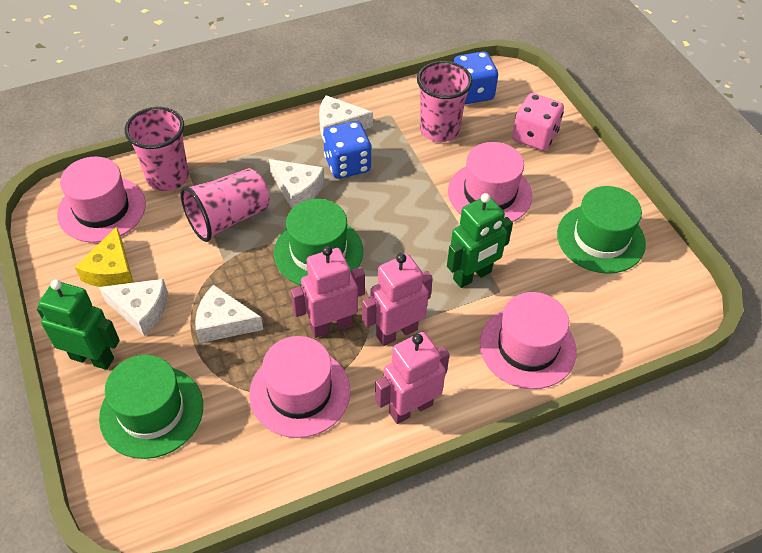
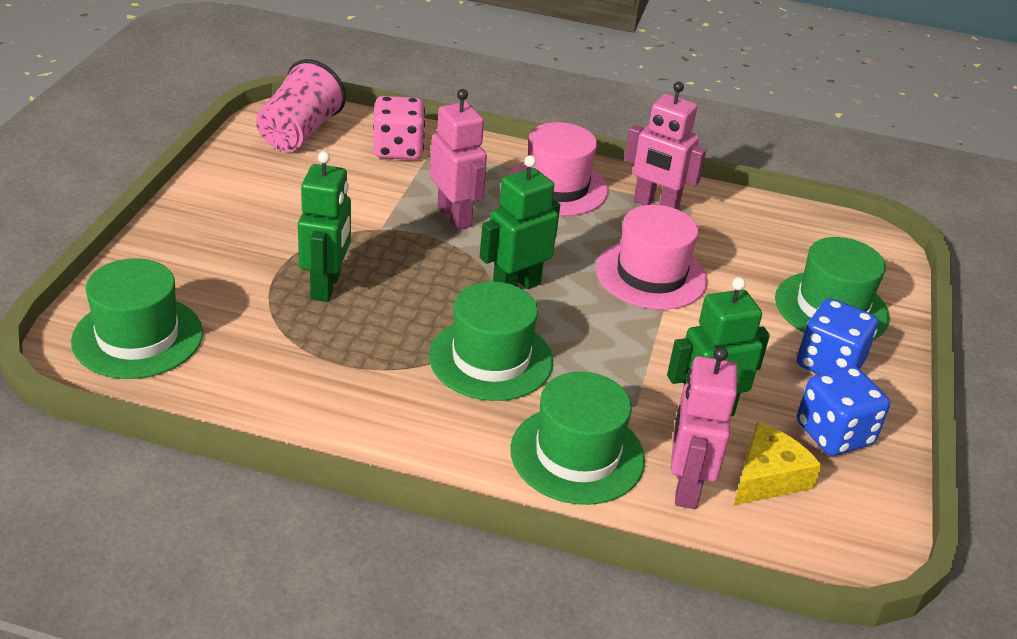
green hat: 3 -> 4
green robot: 2 -> 3
pink cup: 3 -> 1
pink hat: 4 -> 2
white cheese: 4 -> 0

